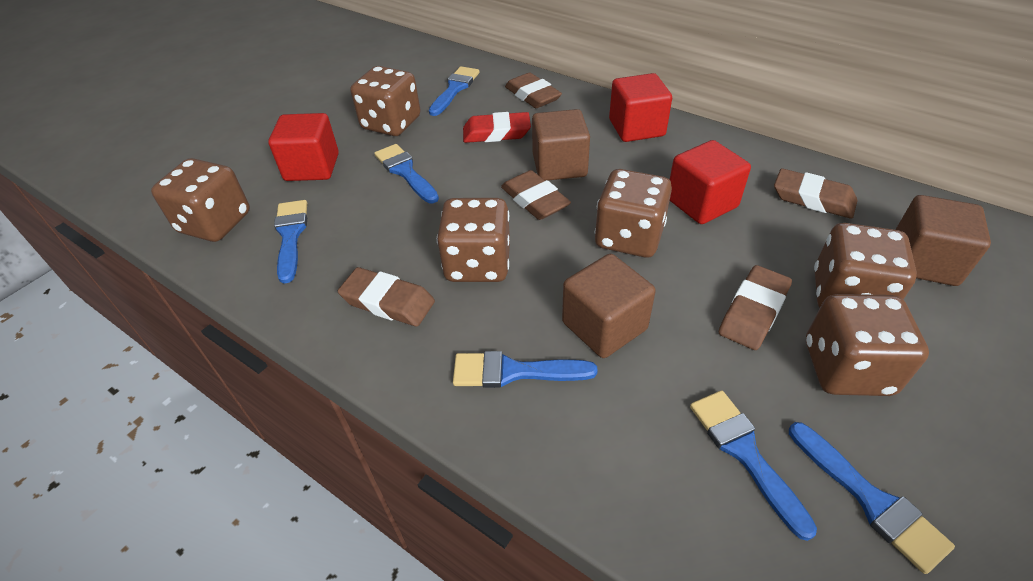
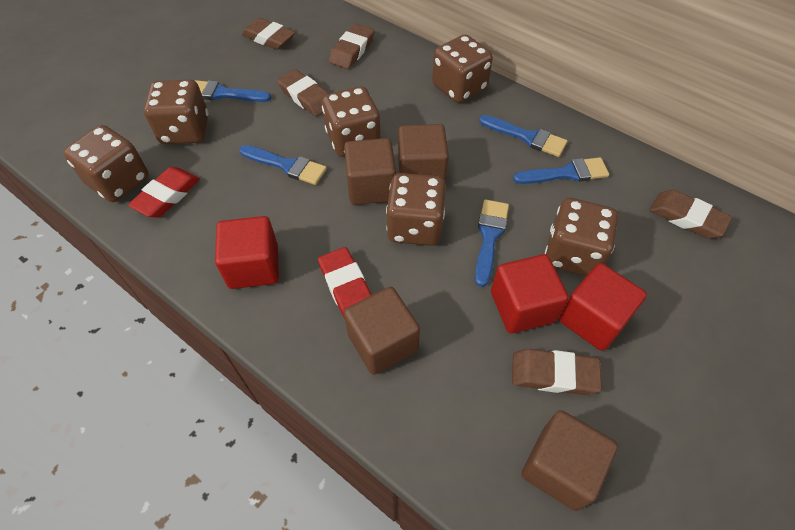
blue brush: 6 -> 5
brown cube: 3 -> 4
red eraser: 1 -> 2

